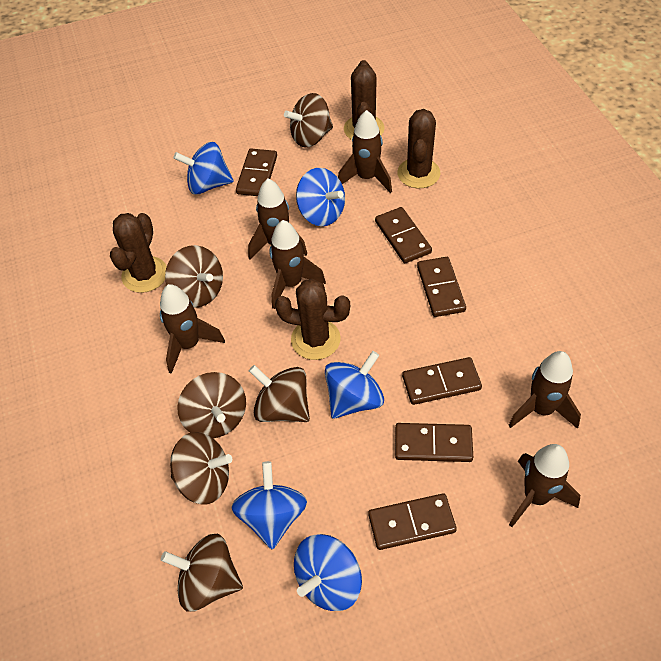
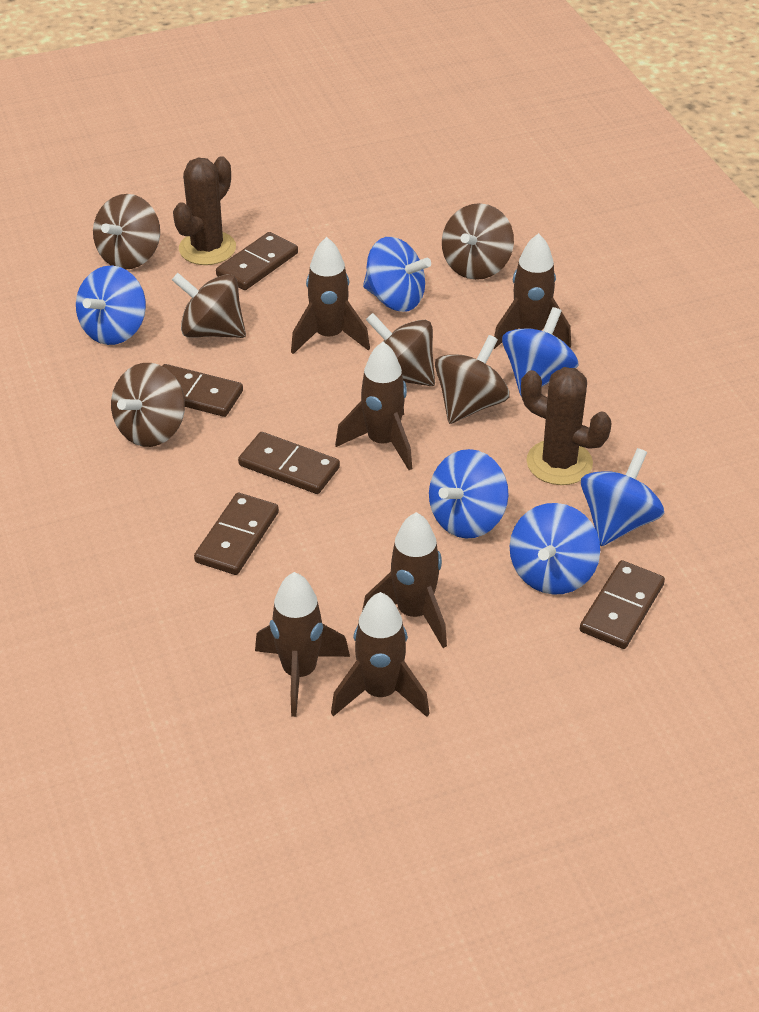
blue spinning top: 5 -> 6
brown cactus: 4 -> 2
brown domino: 6 -> 5

